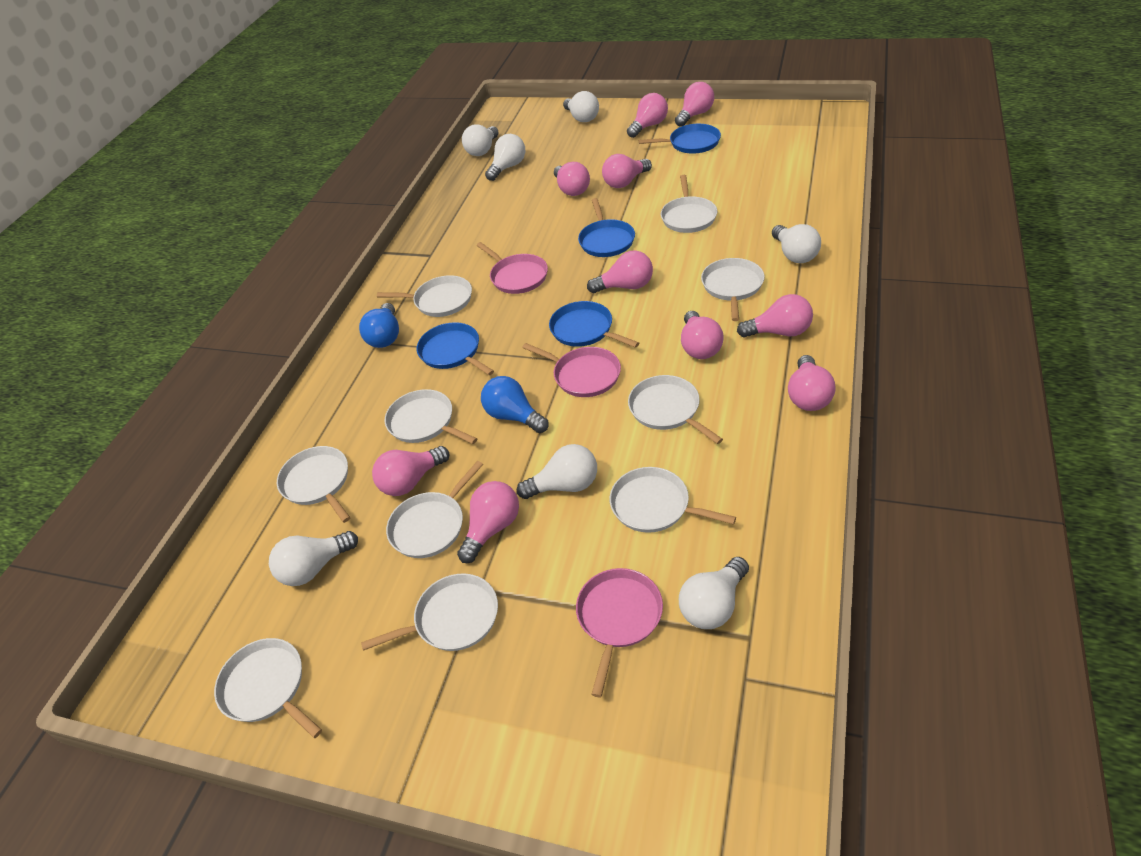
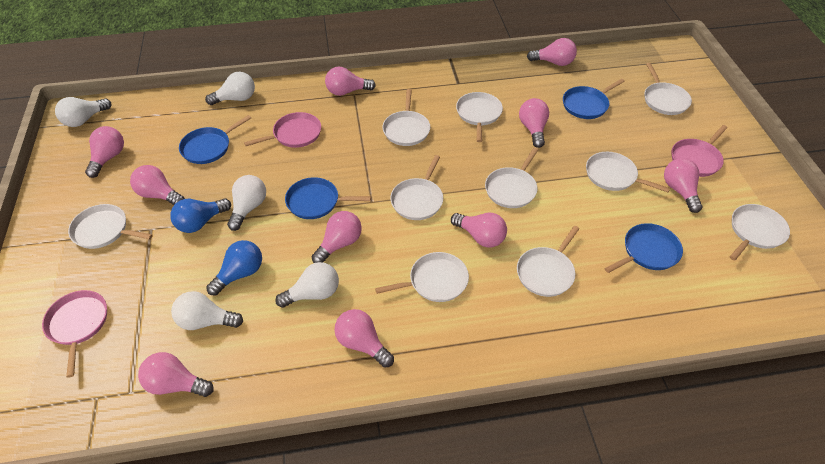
white light bulb: 7 -> 5

